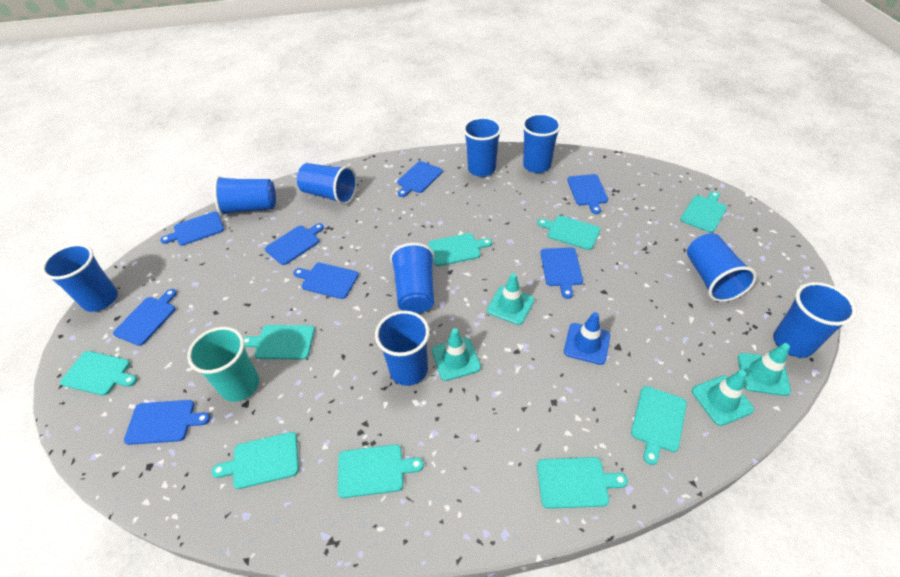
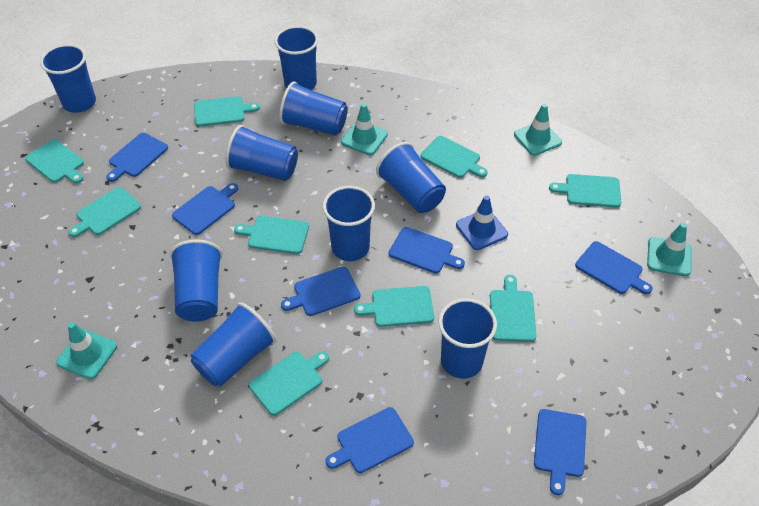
blue cutting board: 8 -> 7
turquoise cup: 1 -> 0

